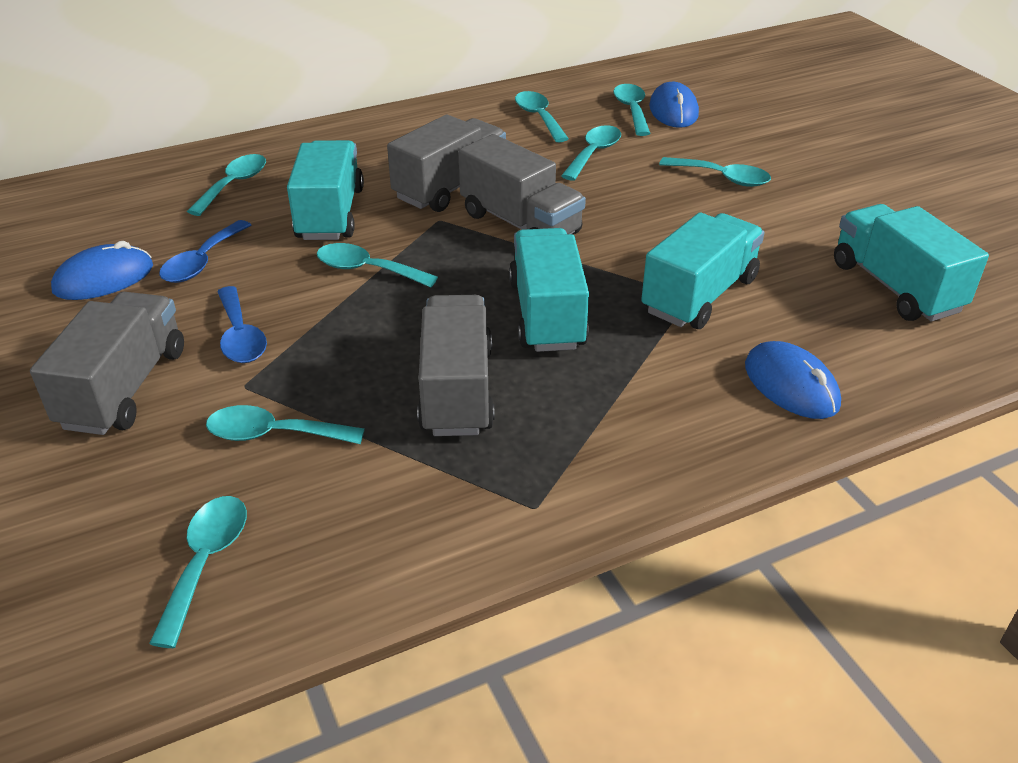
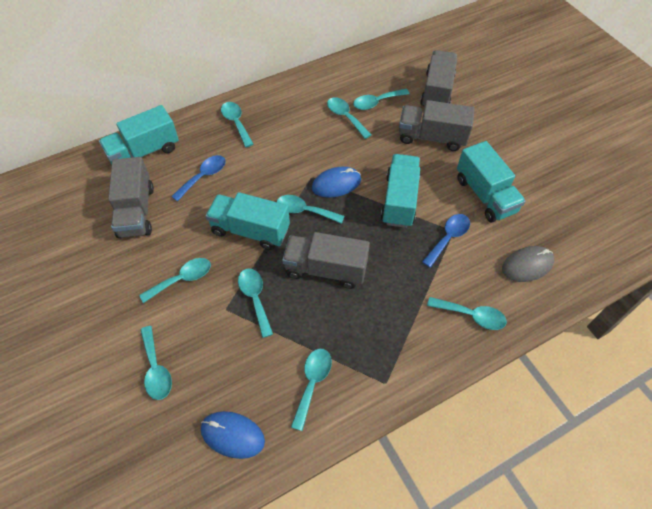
blue mouse: 3 -> 2
grey mouse: 0 -> 1
turquoise spoon: 8 -> 9

